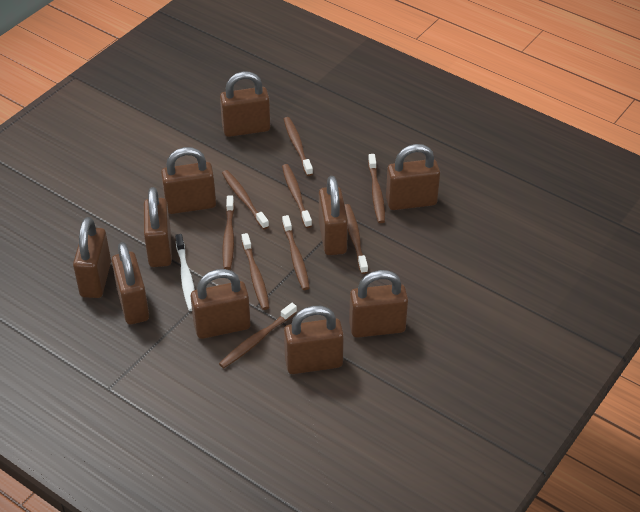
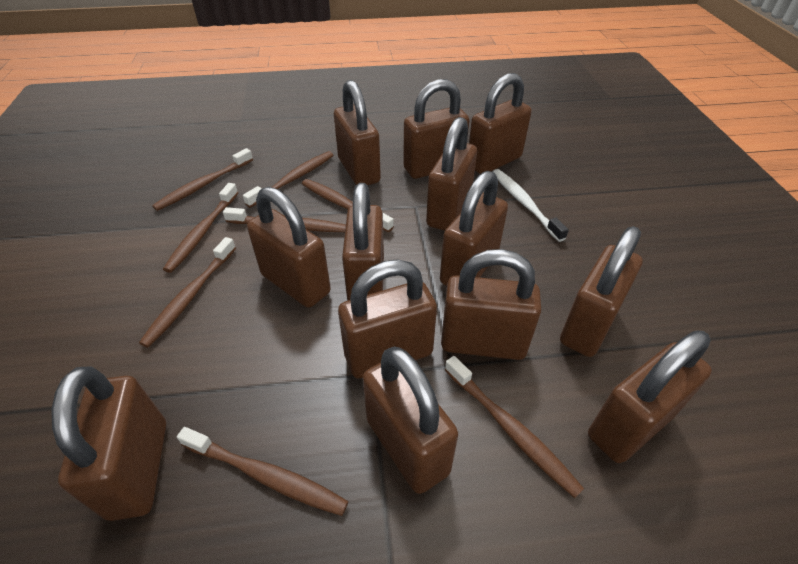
brown padlock: 10 -> 13
brown toothbrush: 9 -> 8

